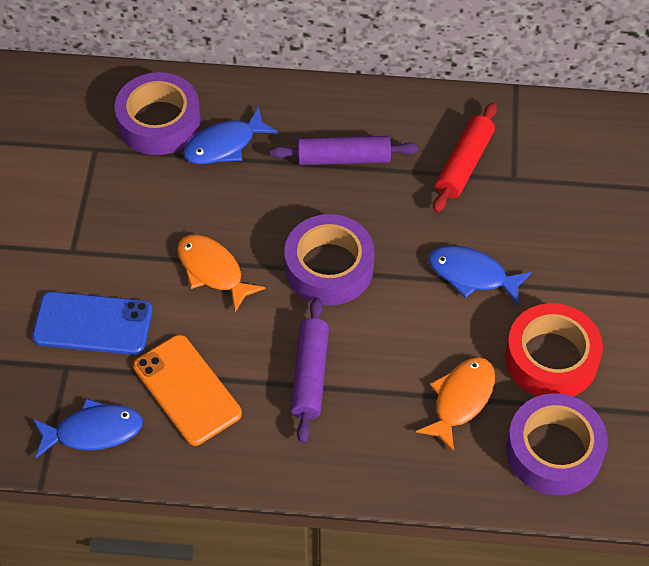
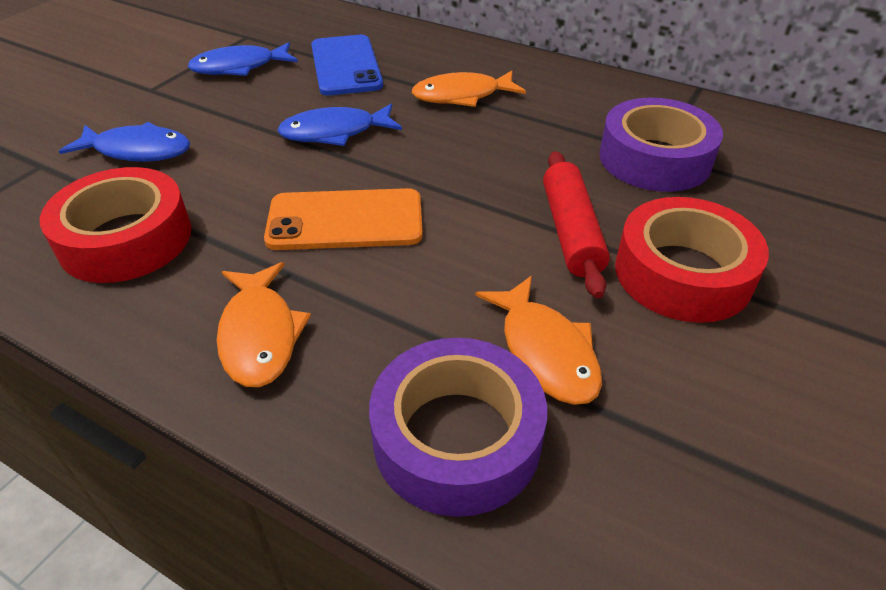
orange fish: 2 -> 3
purple rolling pin: 2 -> 0
purple tape: 3 -> 2
red tape: 1 -> 2

